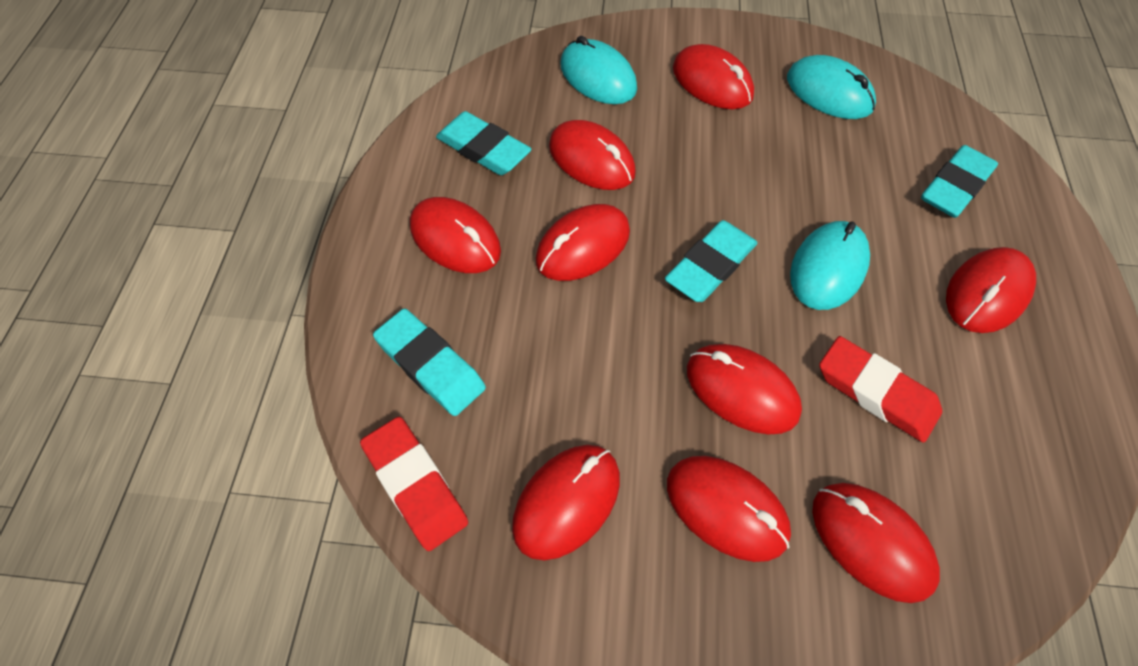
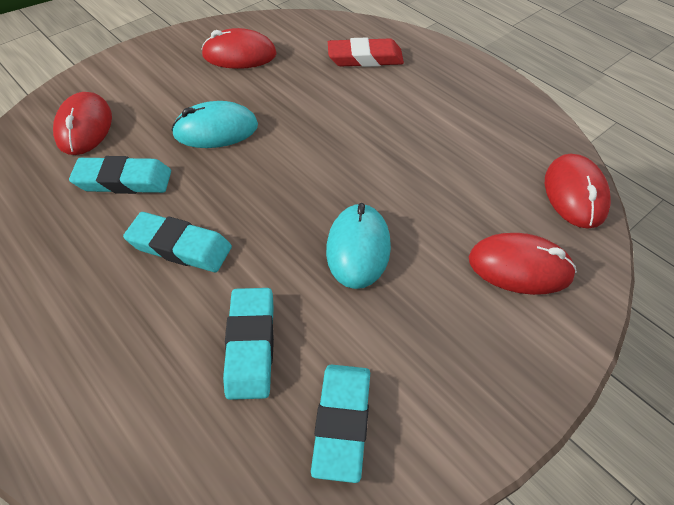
red eraser: 2 -> 1
red mouse: 9 -> 4
turquoise mouse: 3 -> 2

